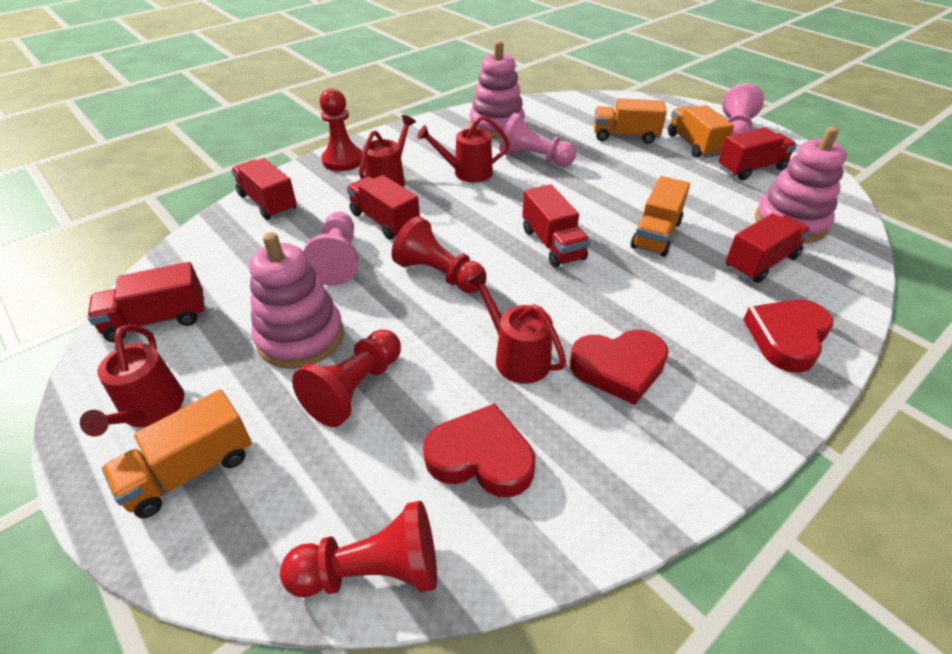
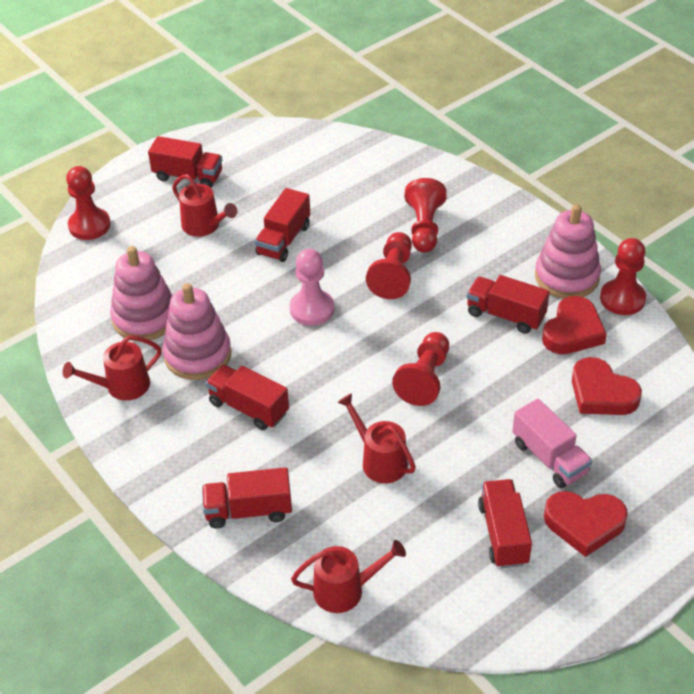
orange truck: 4 -> 0
pink pawn: 3 -> 1
pink truck: 0 -> 1
red pawn: 4 -> 5

